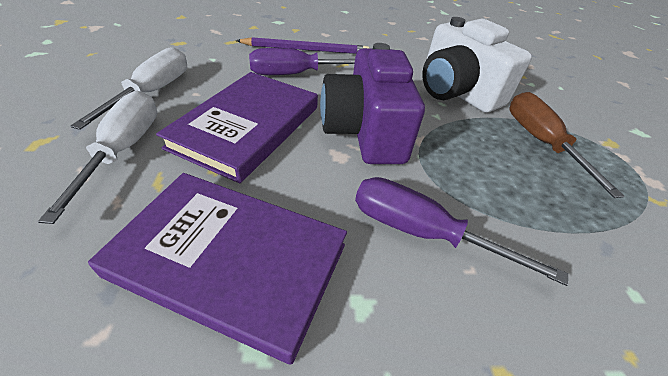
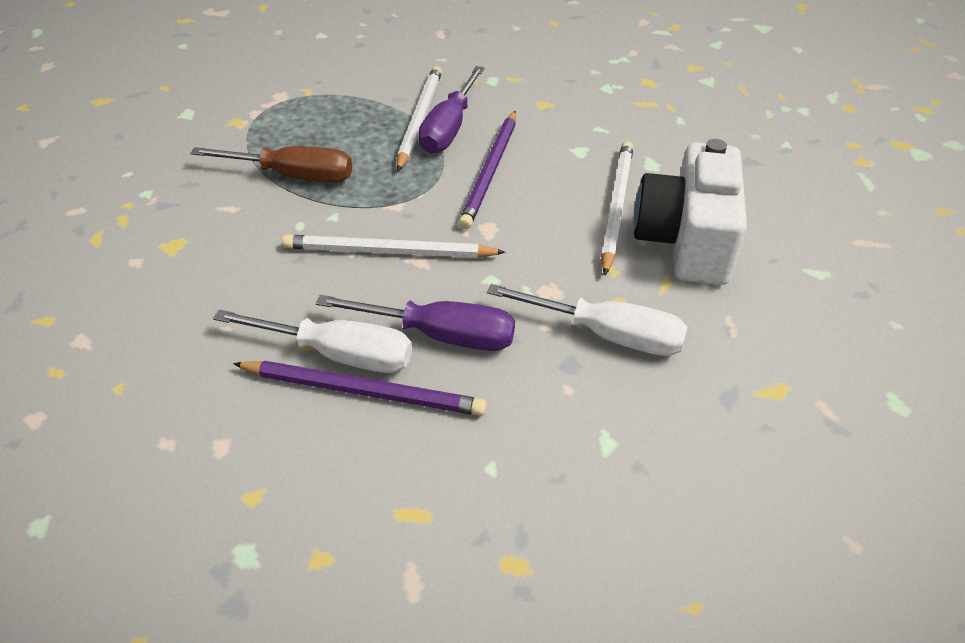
purple book: 2 -> 0
purple camera: 1 -> 0
purple pencil: 1 -> 2
white pencil: 0 -> 3

